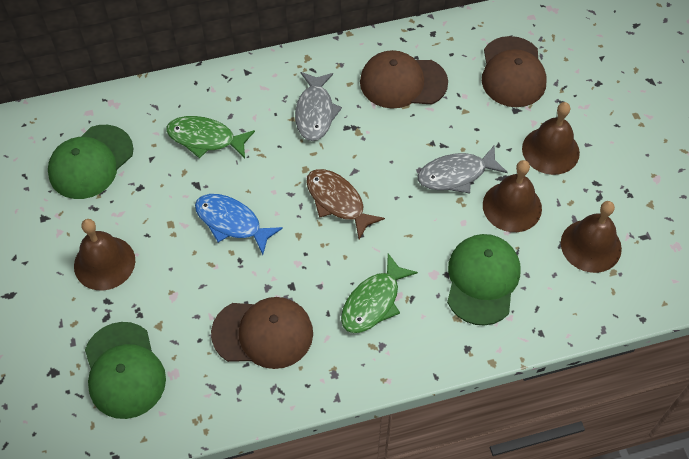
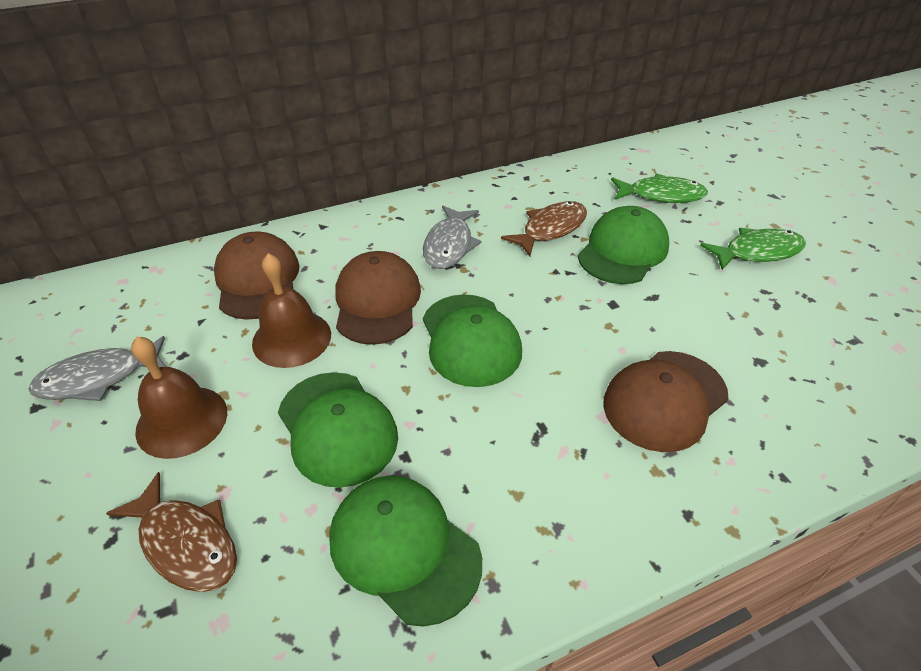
blue fish: 1 -> 0
brown bell: 4 -> 2
brown fish: 1 -> 2
green cap: 3 -> 4

